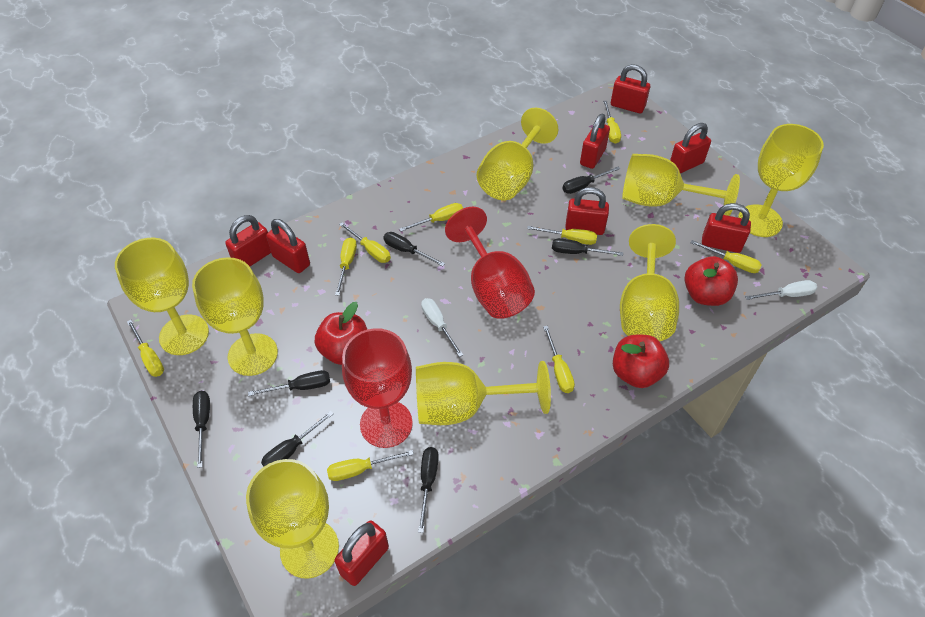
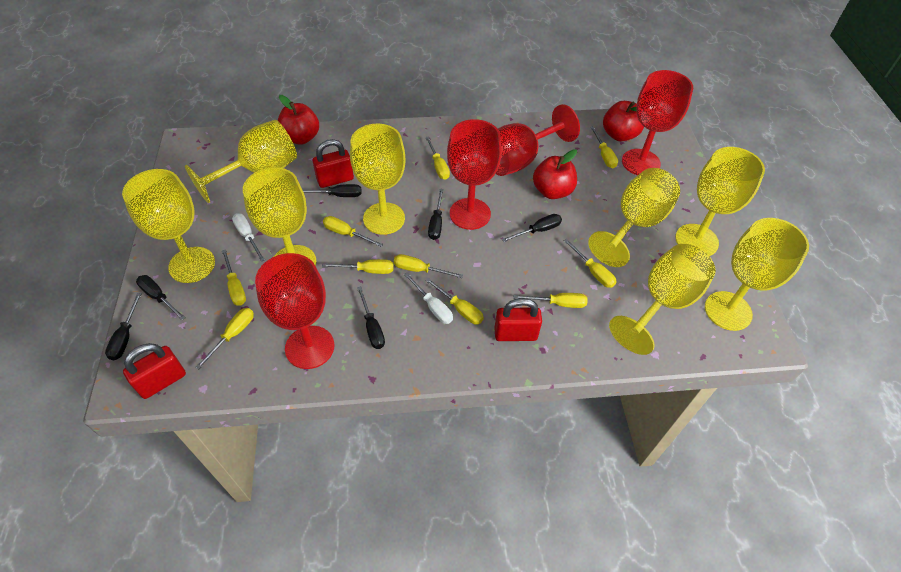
black screwdriver: 7 -> 6
red goblet: 2 -> 4
red padlock: 8 -> 3
yellow screwdriver: 9 -> 10

